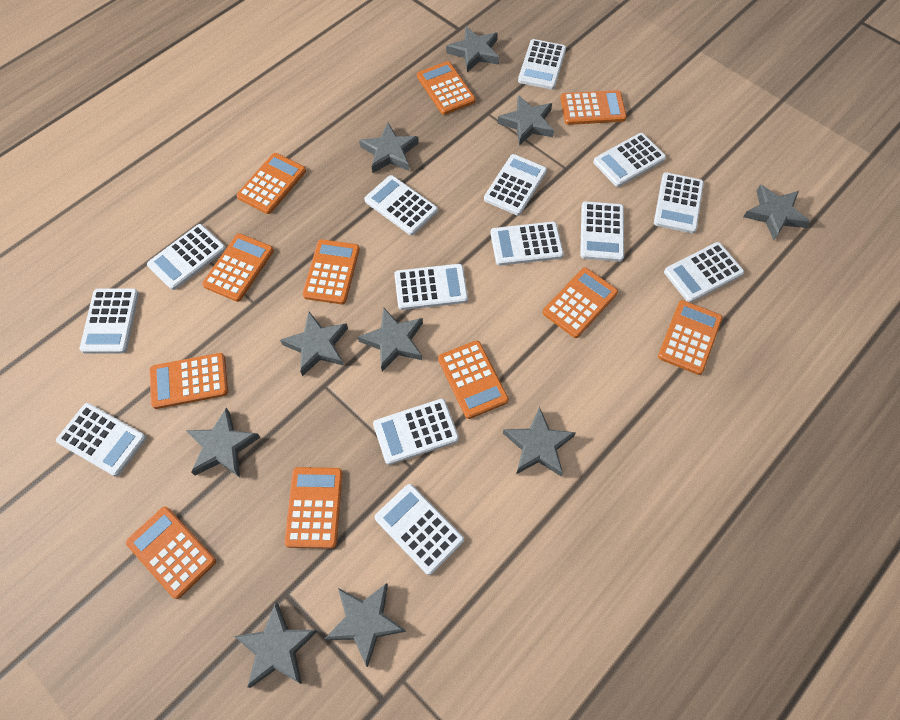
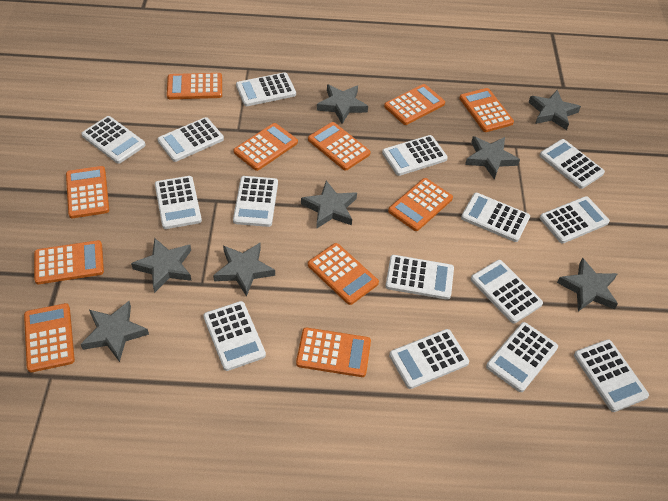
grey star: 10 -> 8
white calculator: 14 -> 15

